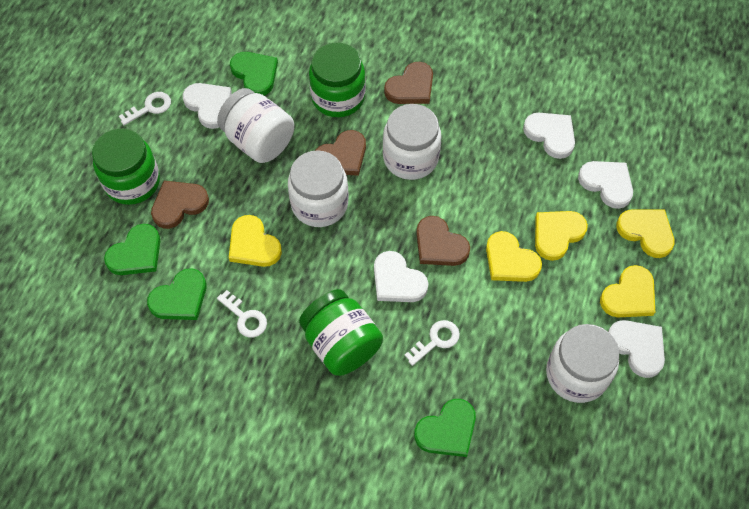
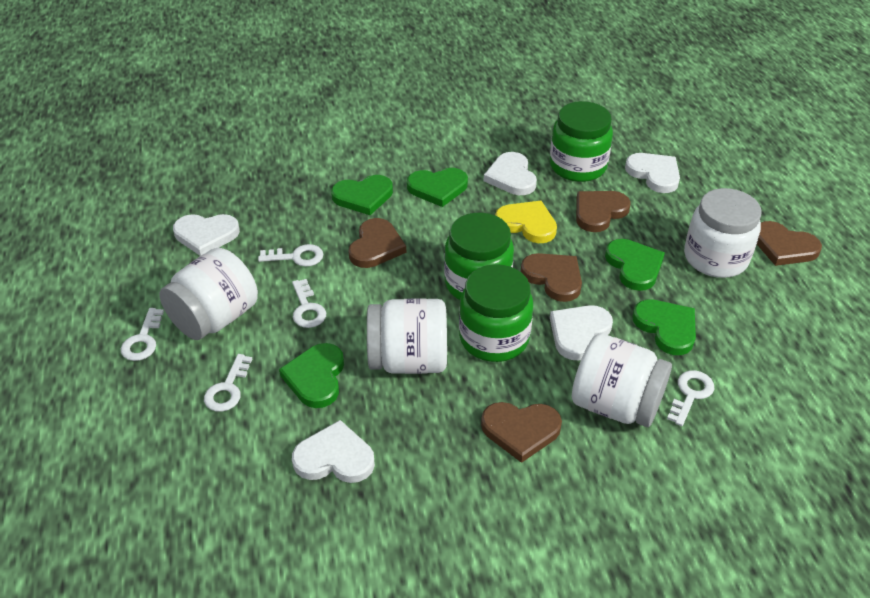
brown heart: 4 -> 5
green heart: 4 -> 5
white key: 3 -> 5
yellow heart: 5 -> 1

